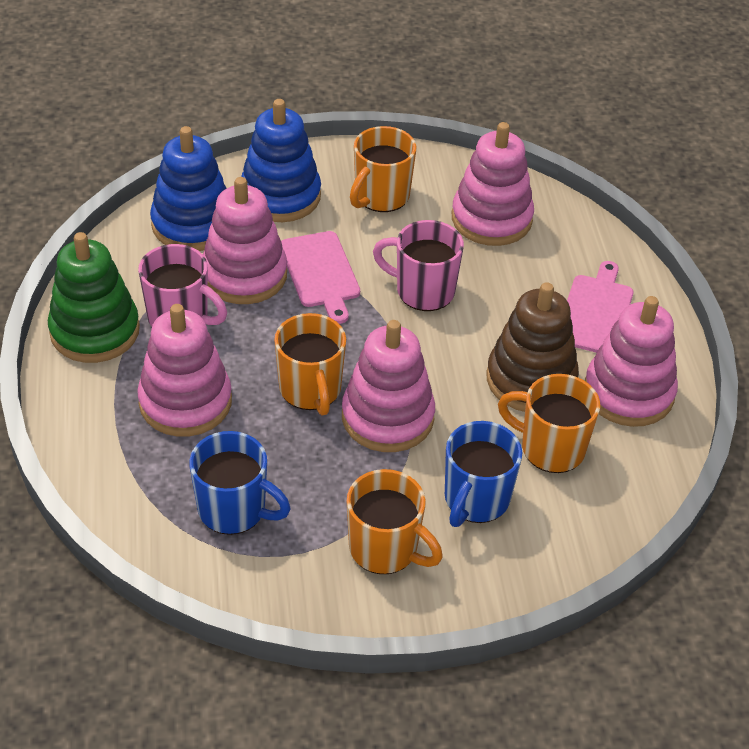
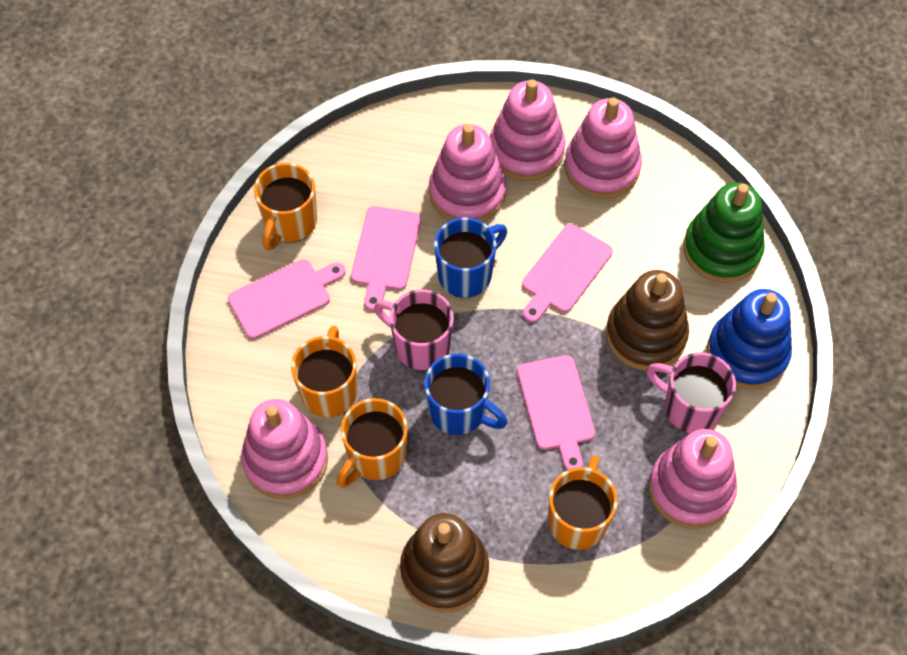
blue stacking toy: 2 -> 1
brown stacking toy: 1 -> 2
pink cutting board: 2 -> 4

